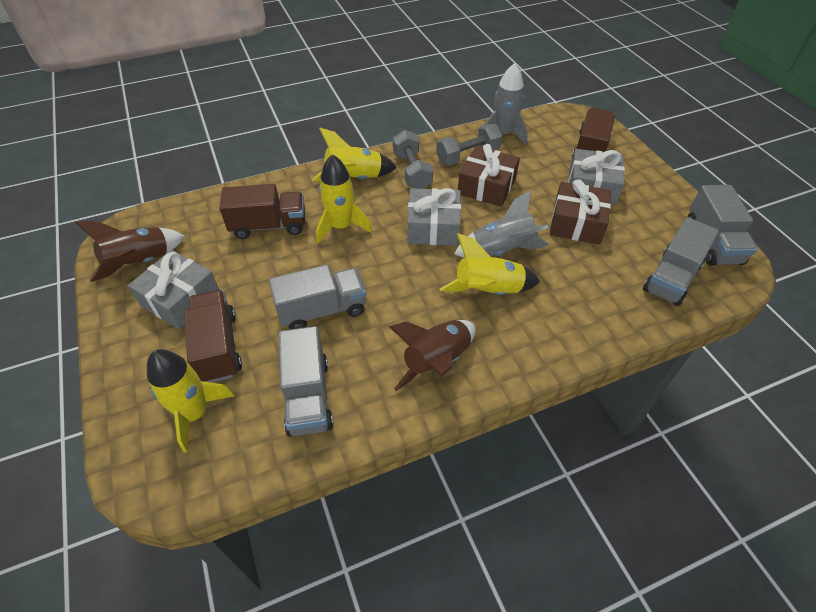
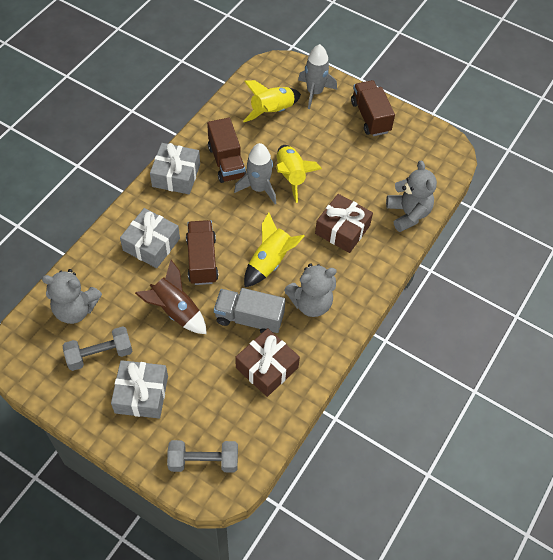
brown rocket: 2 -> 1
grey teddy bear: 0 -> 3
grey truck: 4 -> 1
yellow rocket: 4 -> 3

